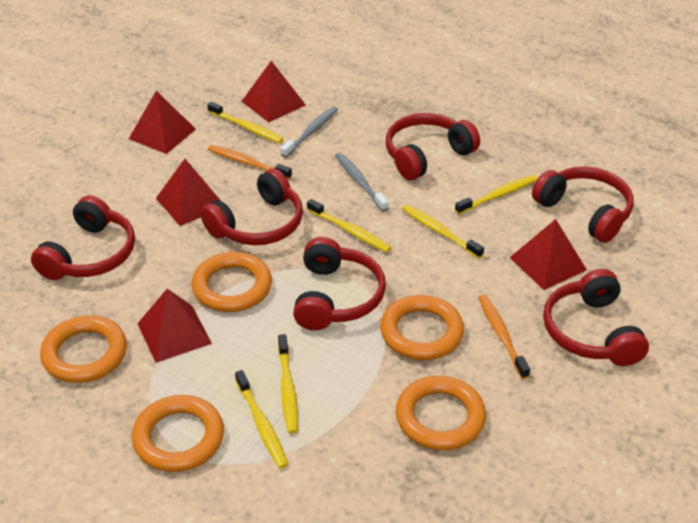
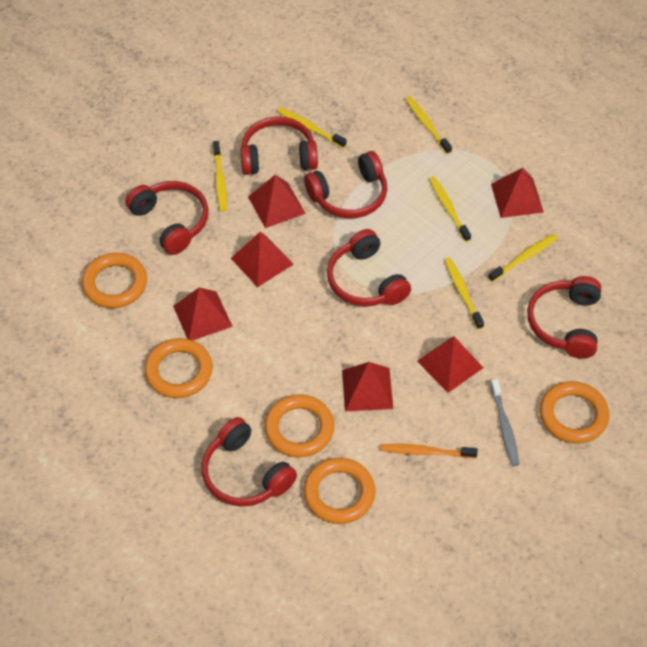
grey toothbrush: 2 -> 1
orange toothbrush: 2 -> 1
red pyramid: 5 -> 6

